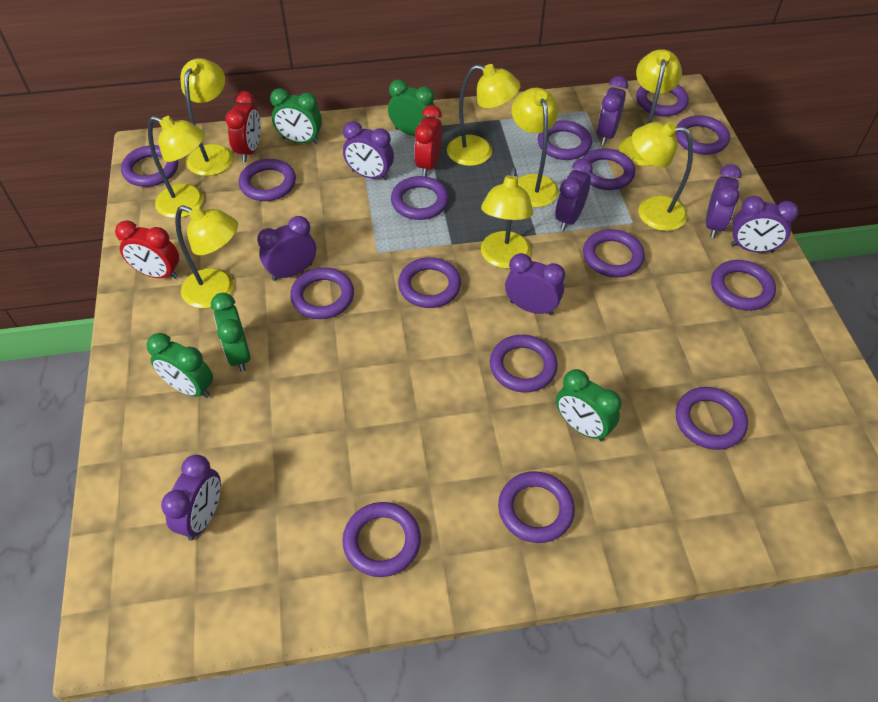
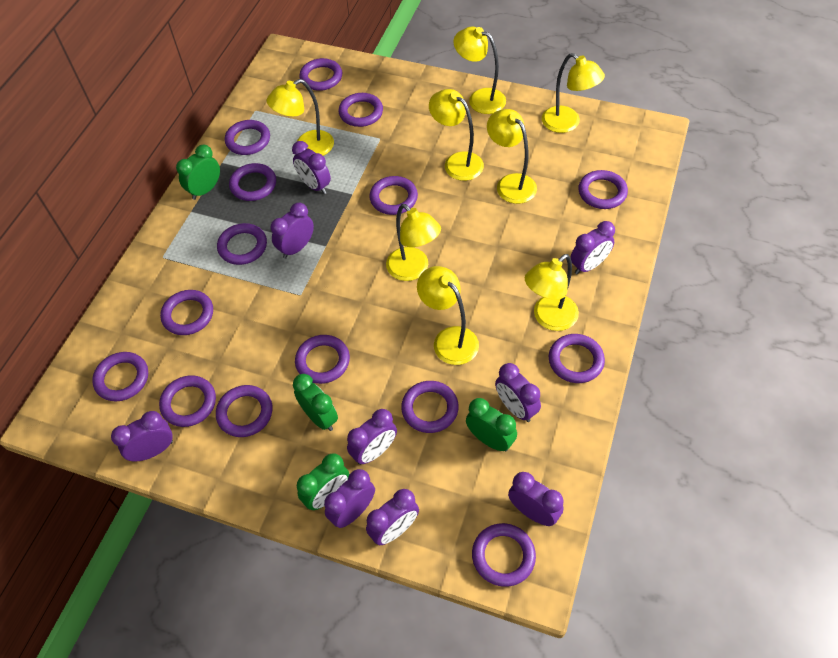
green clock: 5 -> 4
purple clock: 8 -> 9
red clock: 3 -> 0

